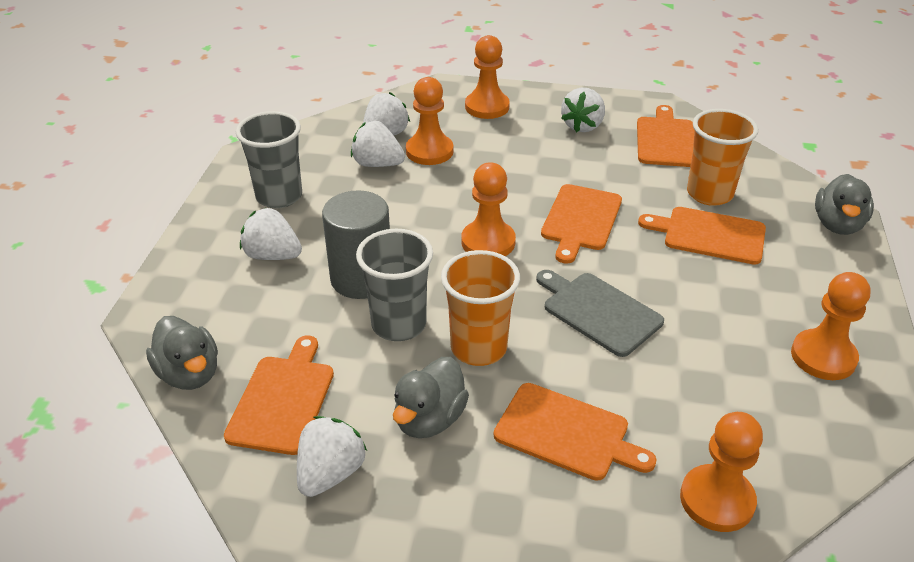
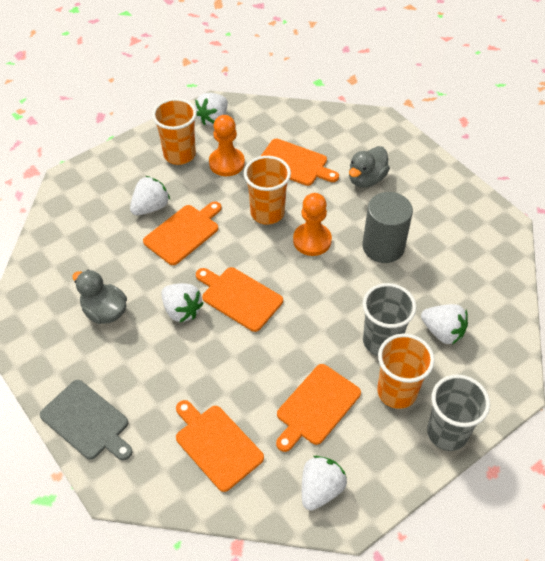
grey duck: 3 -> 2
orange cup: 2 -> 3
orange pawn: 5 -> 2

